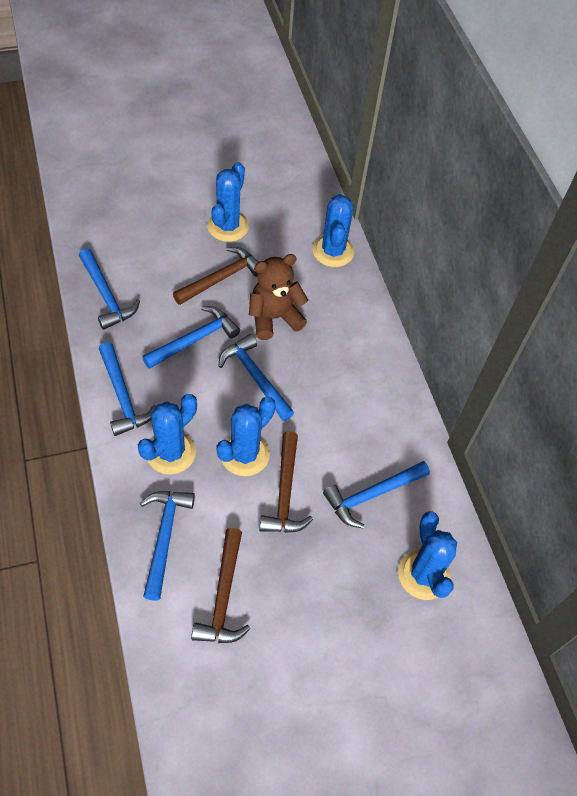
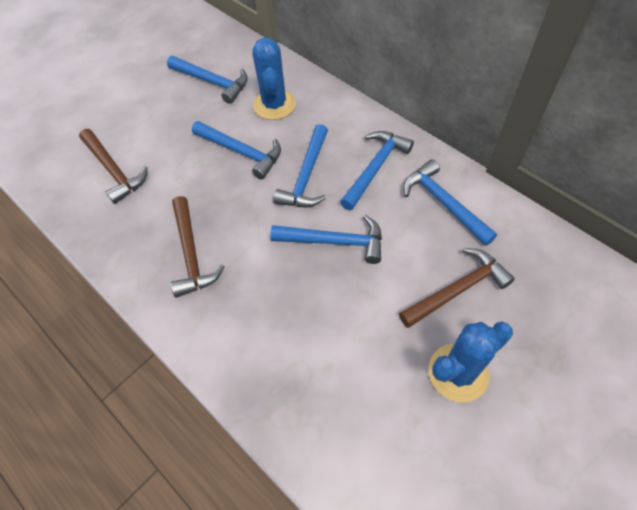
blue cactus: 5 -> 2
brown teddy bear: 1 -> 0

